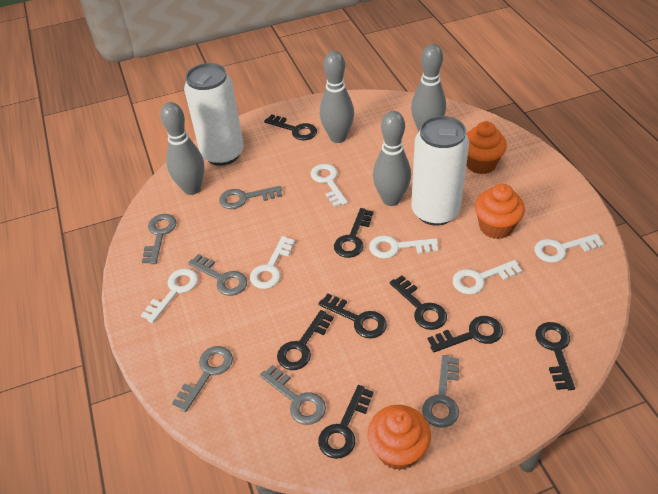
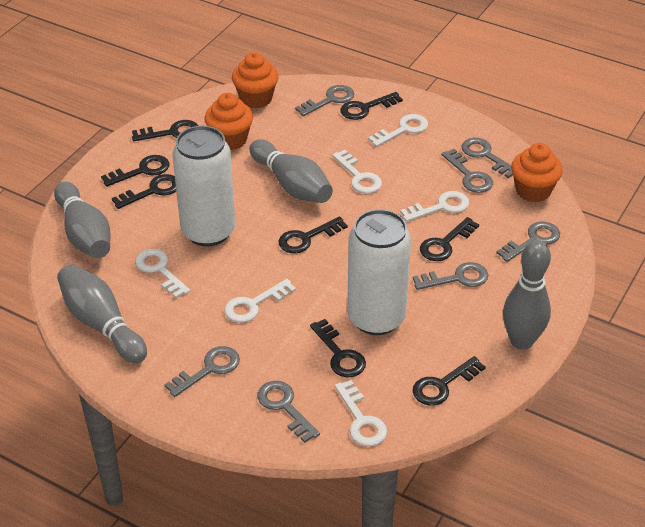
grey key: 6 -> 7

